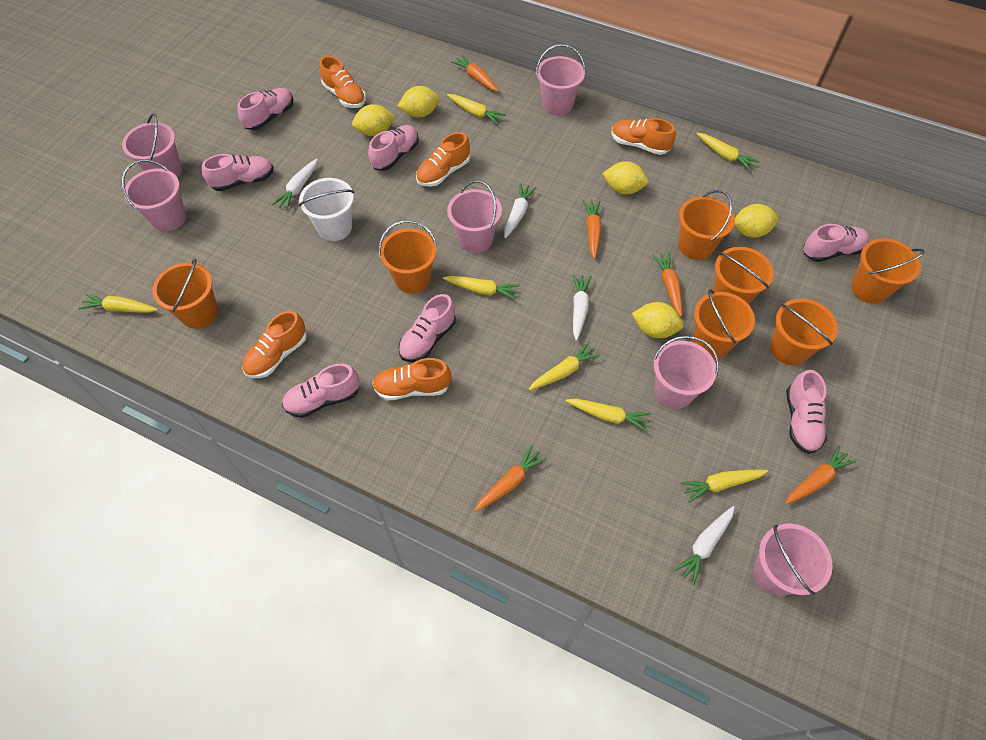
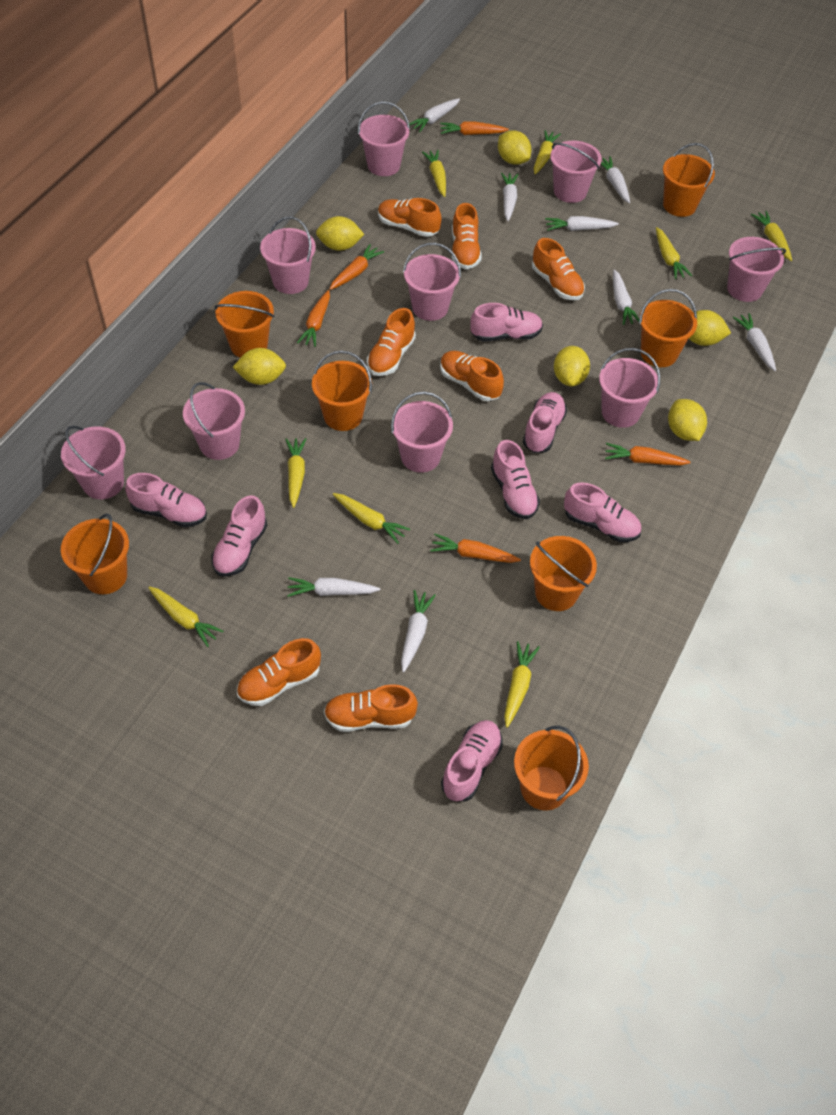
orange shoe: 5 -> 7
pink bucket: 6 -> 9
white bucket: 1 -> 0
white carrot: 4 -> 8
yellow carrot: 7 -> 8
yellow lemon: 5 -> 6

